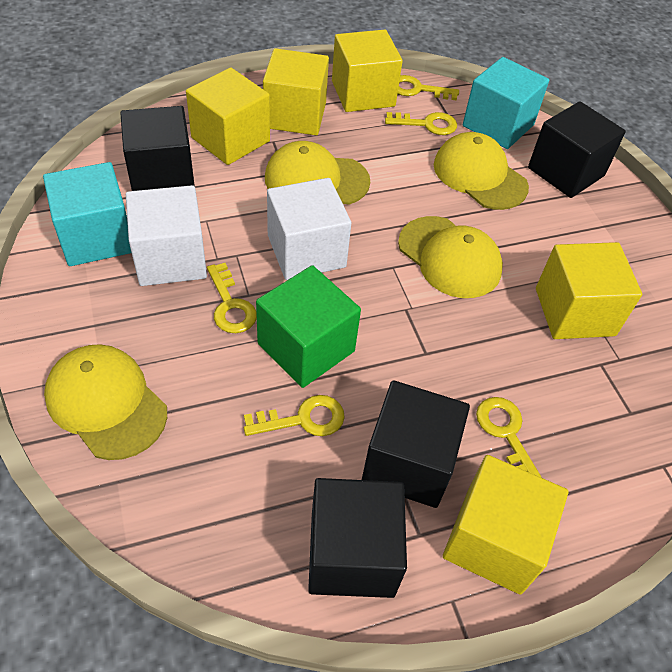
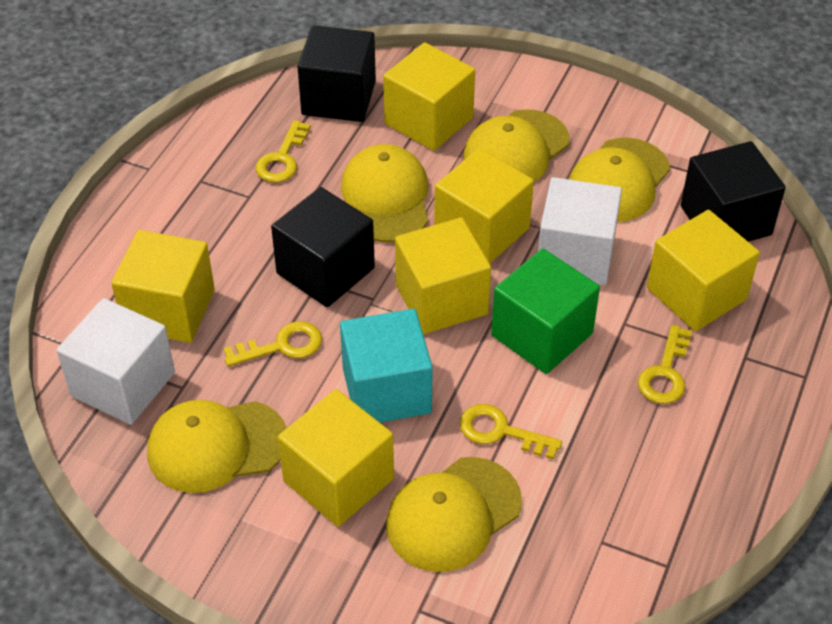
black cube: 4 -> 3
turquoise cube: 2 -> 1
yellow cap: 4 -> 5
yellow cube: 5 -> 6
yellow key: 5 -> 4

